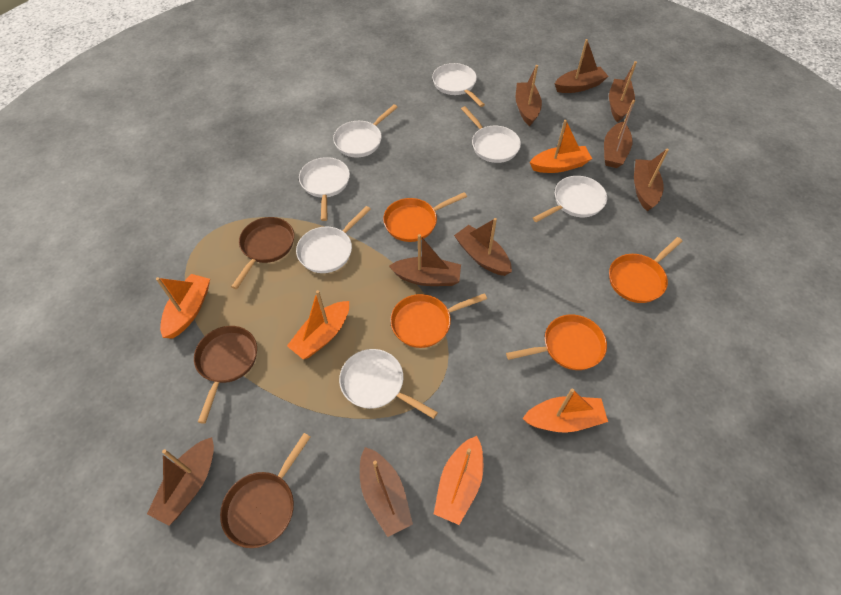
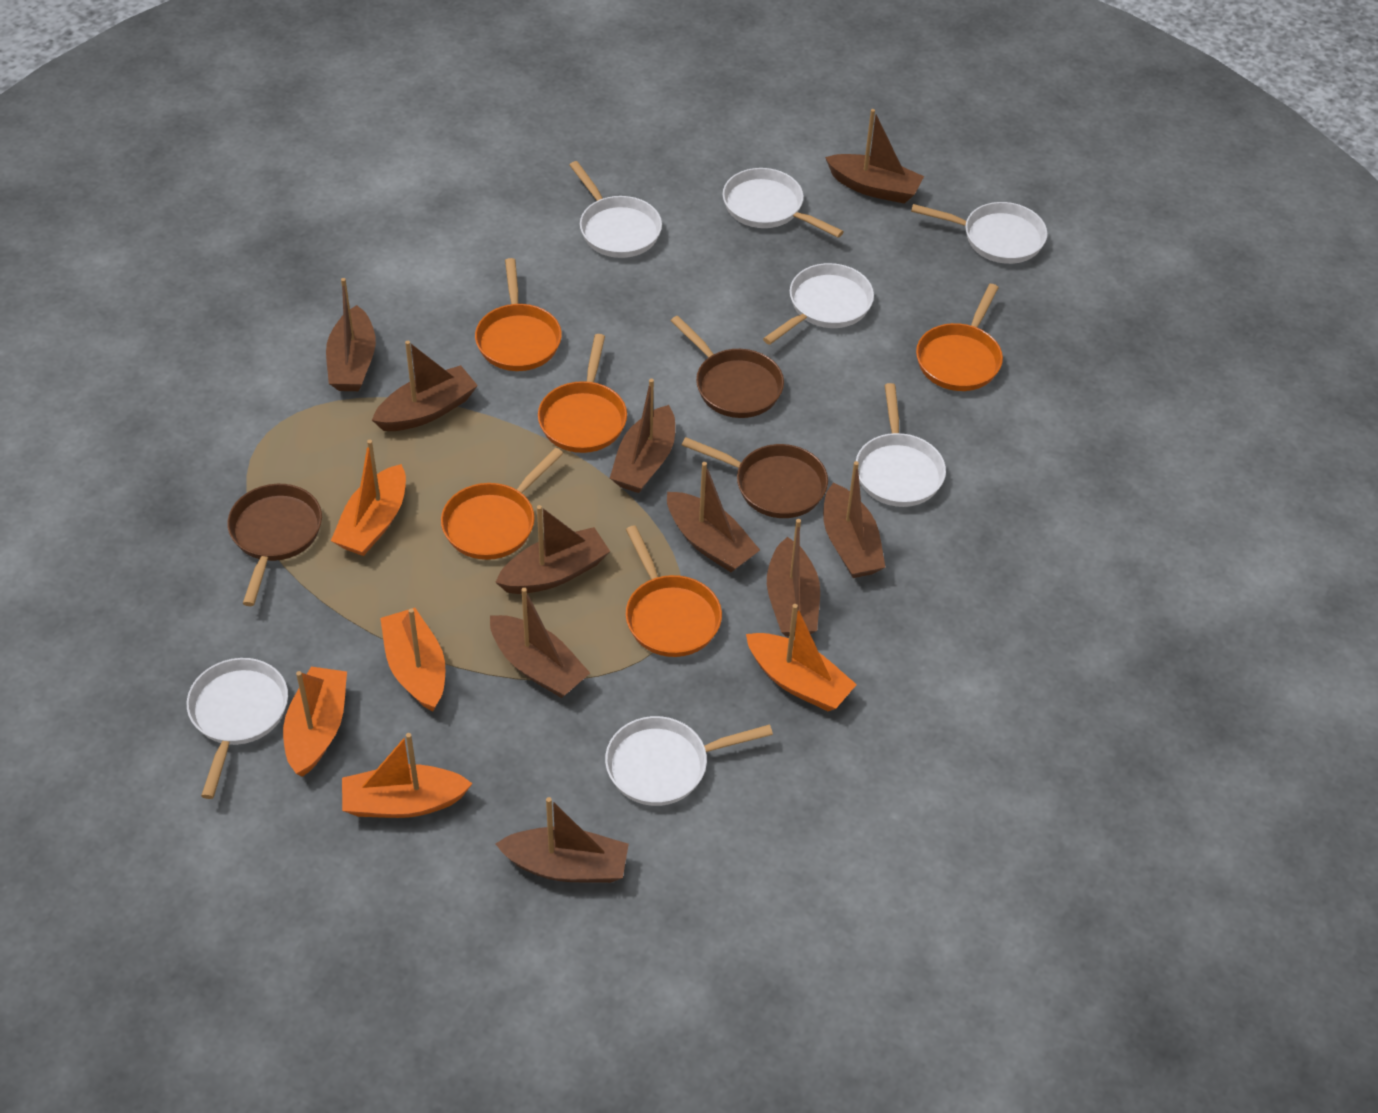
brown boat: 9 -> 10
orange pan: 4 -> 5

